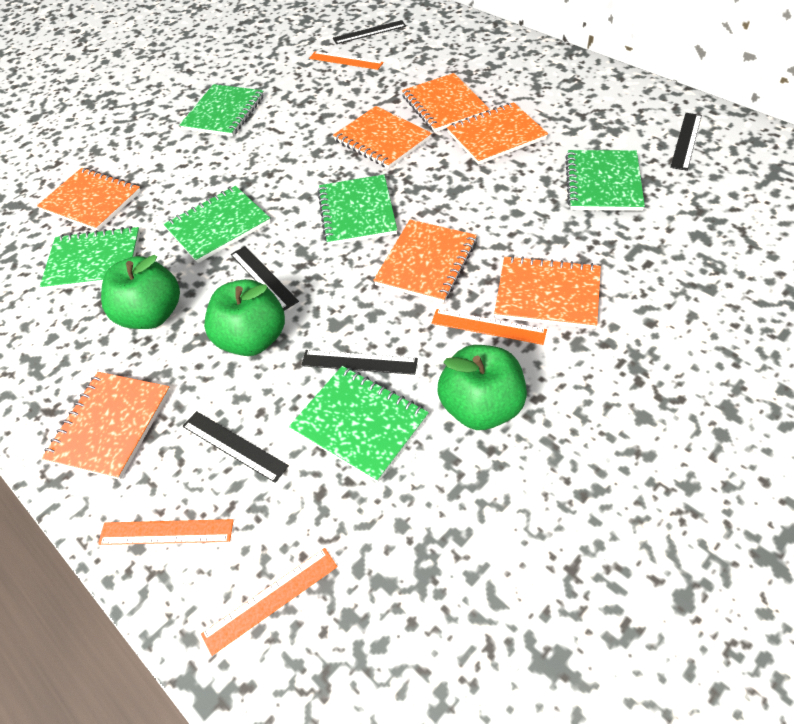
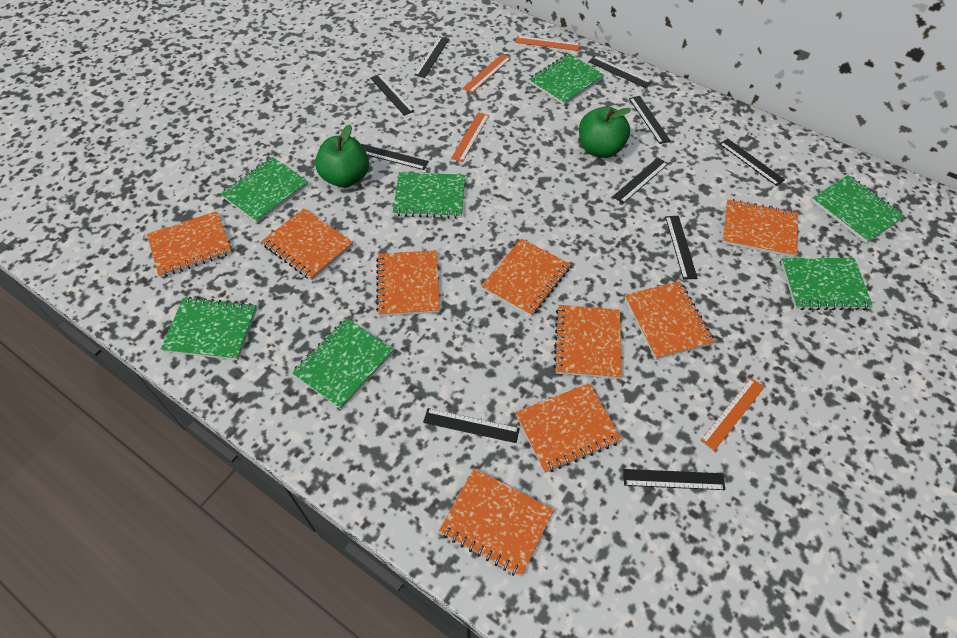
black ruler: 5 -> 10
green apple: 3 -> 2
green notebook: 6 -> 7
orange notebook: 7 -> 9

